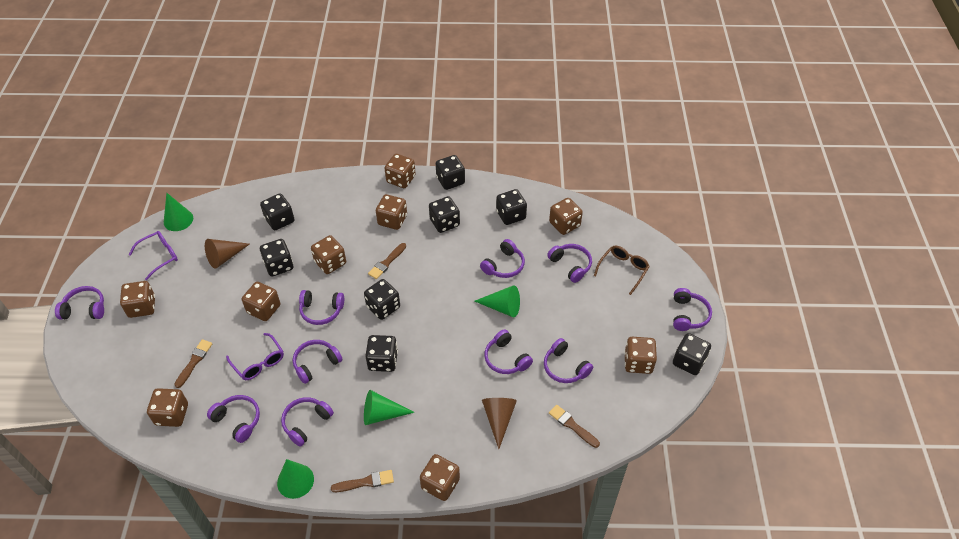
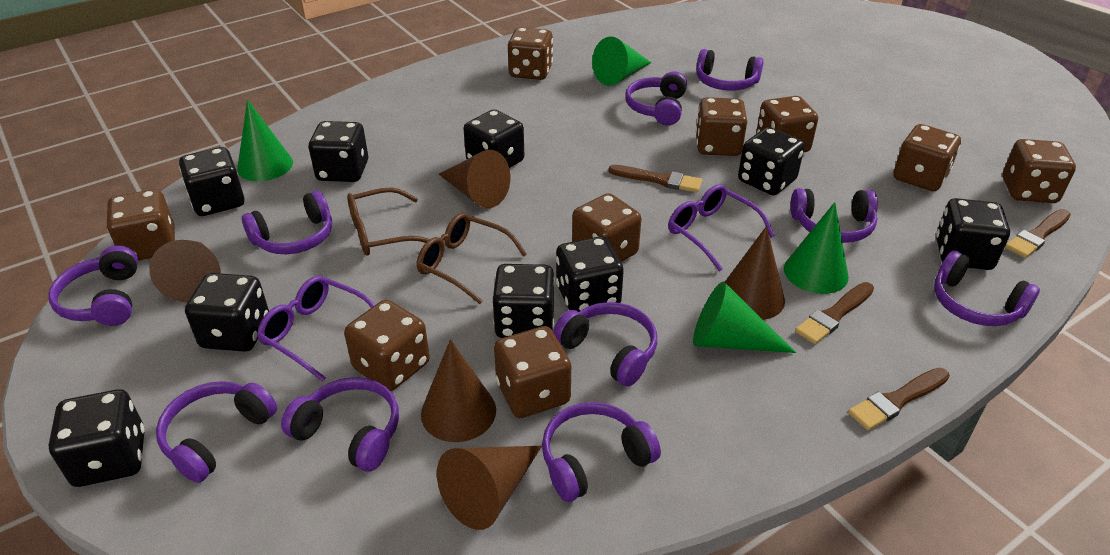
black dice: 8 -> 9
brown cone: 2 -> 5
brown glasses: 1 -> 2

